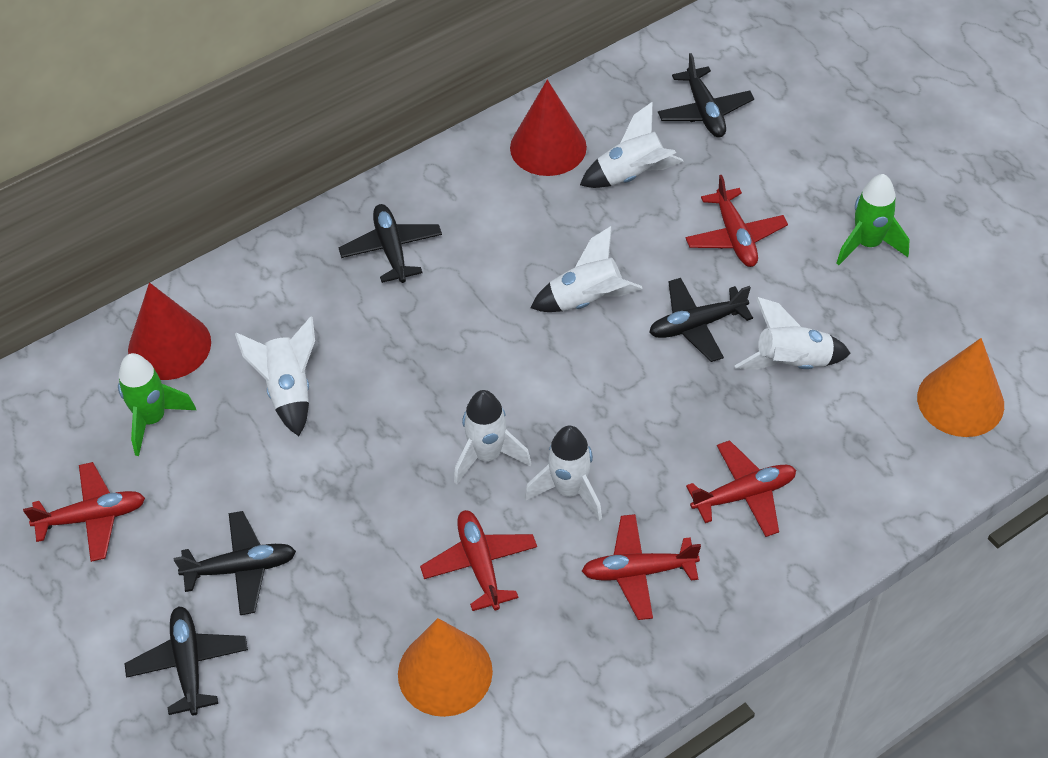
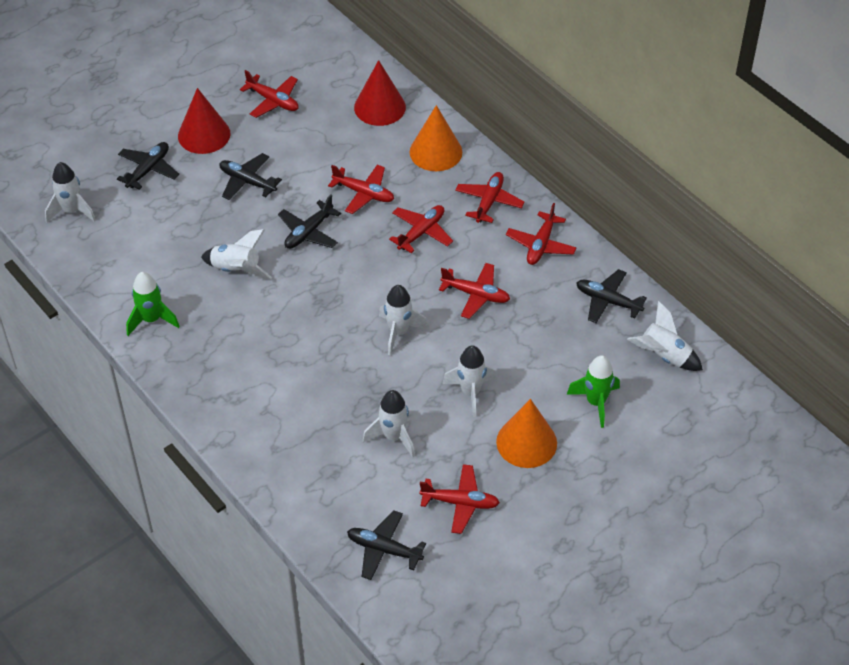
red plane: 5 -> 7

